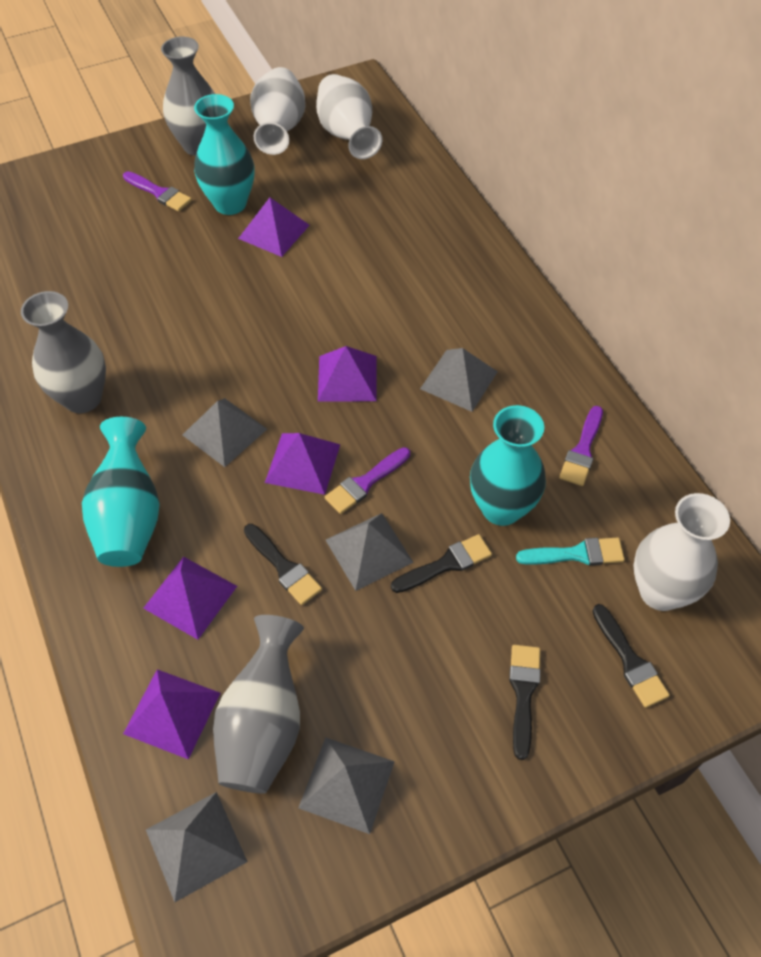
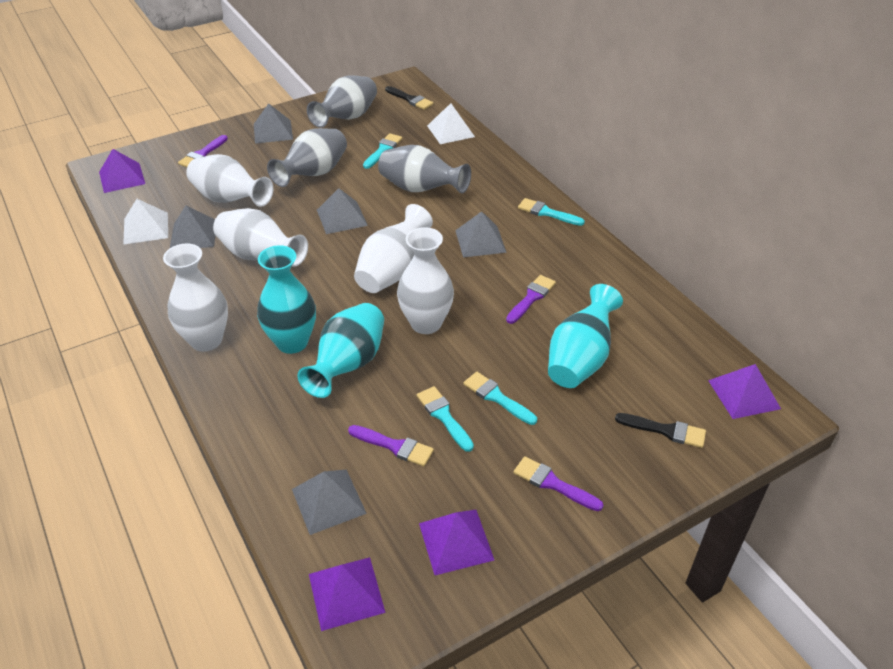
black brush: 4 -> 2
purple brush: 3 -> 4
purple pyramid: 5 -> 4
turquoise brush: 1 -> 4
white pyramid: 0 -> 2
white vase: 3 -> 5

